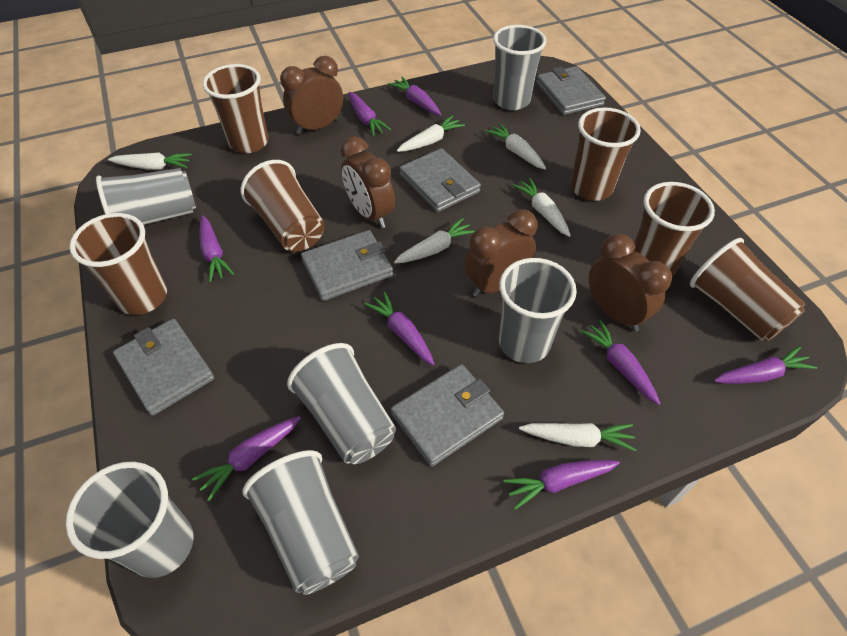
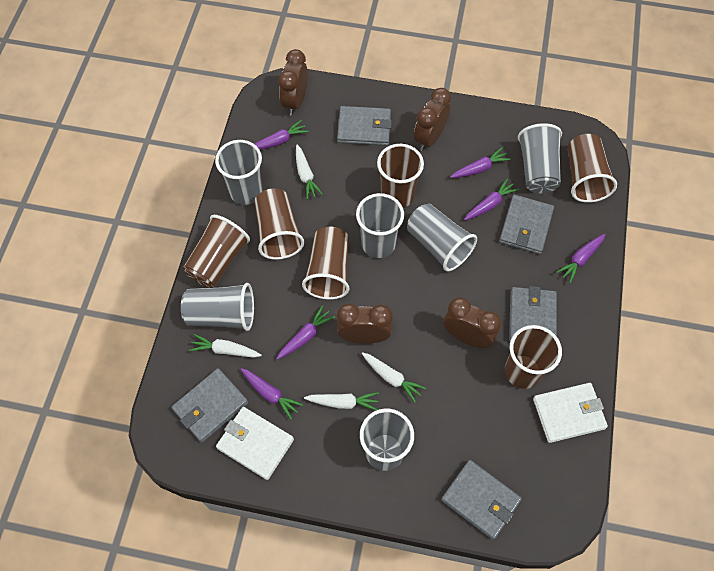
purple carrot: 8 -> 6
white carrot: 6 -> 4
white wallet: 0 -> 2

